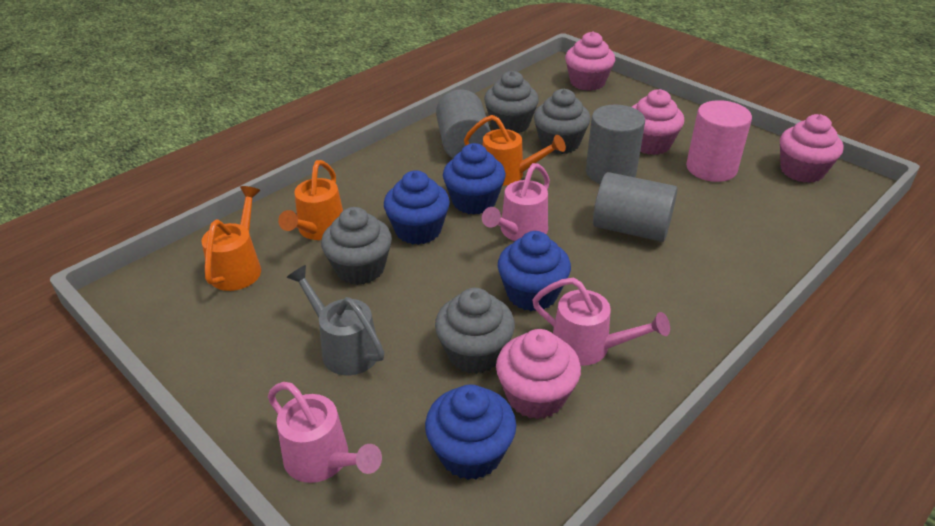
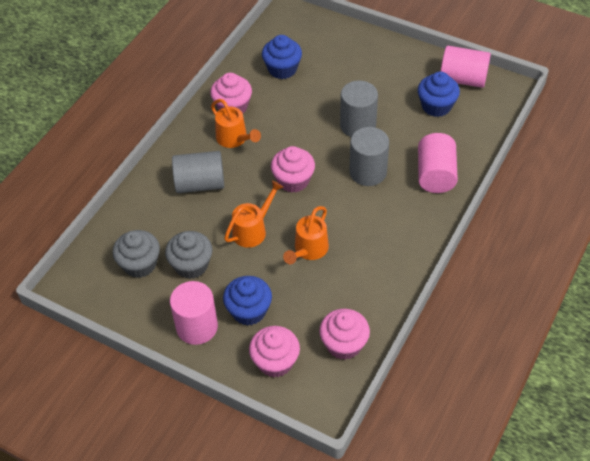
blue cupcake: 4 -> 3
grey cupcake: 4 -> 2
grey watering can: 1 -> 0
pink cylinder: 1 -> 3
pink watering can: 3 -> 0

